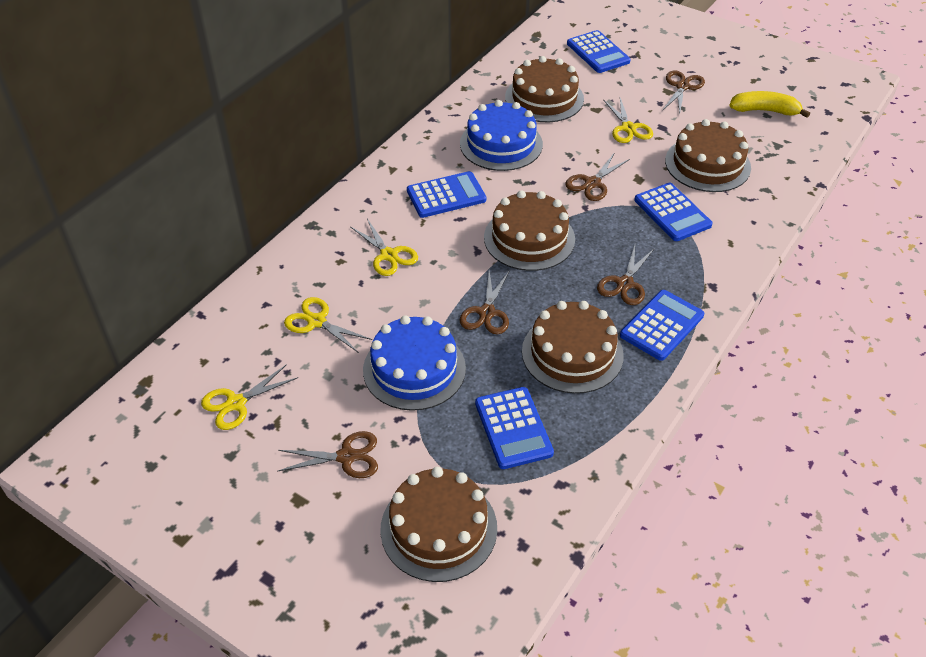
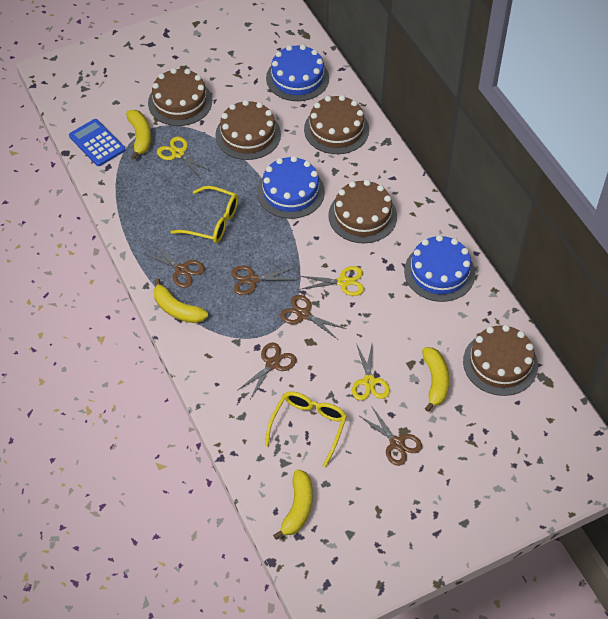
blue cake: 2 -> 3
blue calculator: 5 -> 1
yellow banana: 1 -> 4
yellow glasses: 0 -> 2
yellow scissors: 4 -> 3

